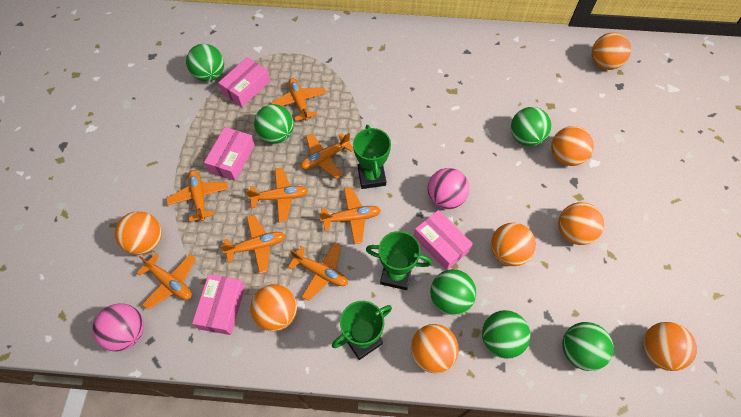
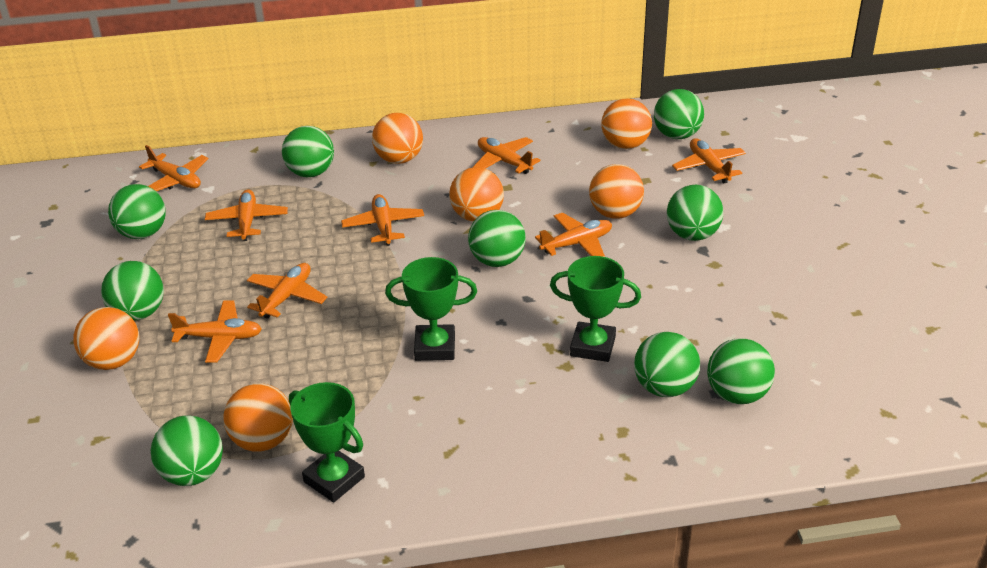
green ball: 6 -> 9
orange ball: 8 -> 6
pink ball: 2 -> 0
pink box: 4 -> 0

